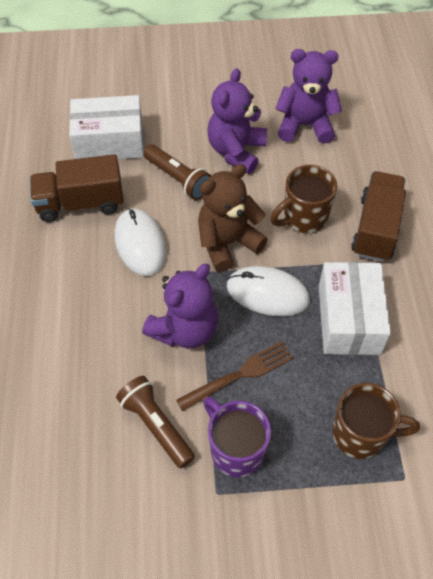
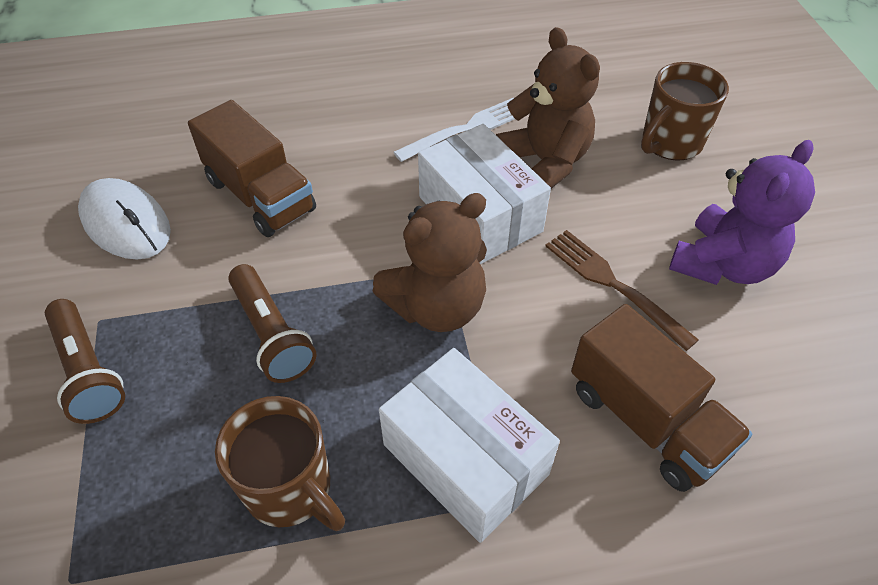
brown teddy bear: 1 -> 2
purple mug: 1 -> 0
purple teddy bear: 3 -> 1
white fork: 0 -> 1
white mouse: 2 -> 1

